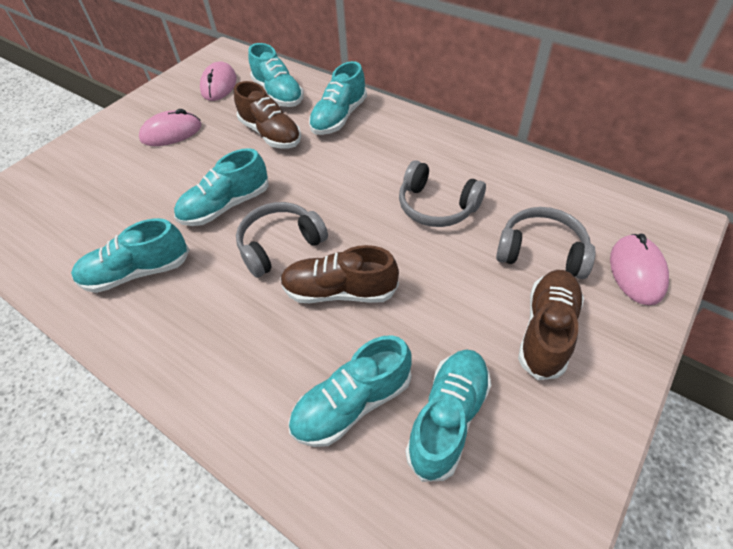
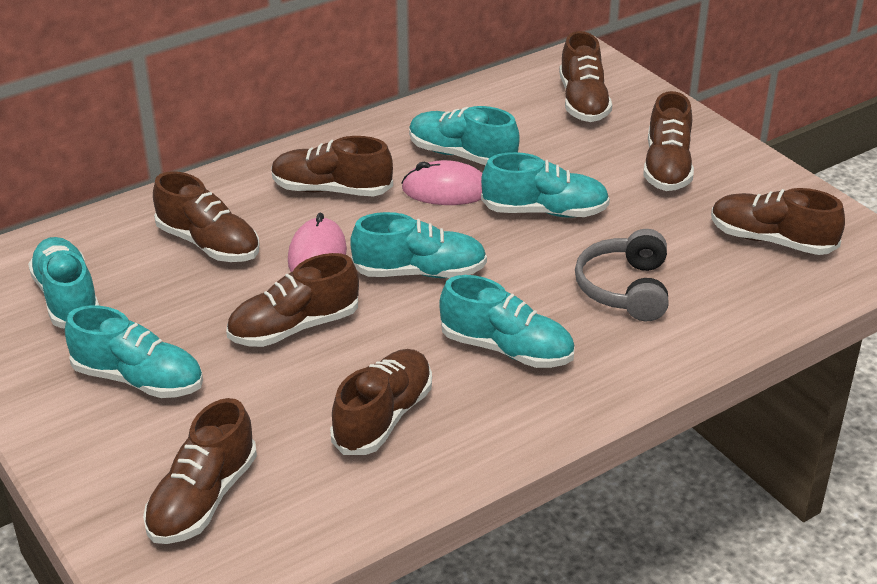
brown shoe: 3 -> 8
grey headphones: 3 -> 1
pink mouse: 3 -> 2

